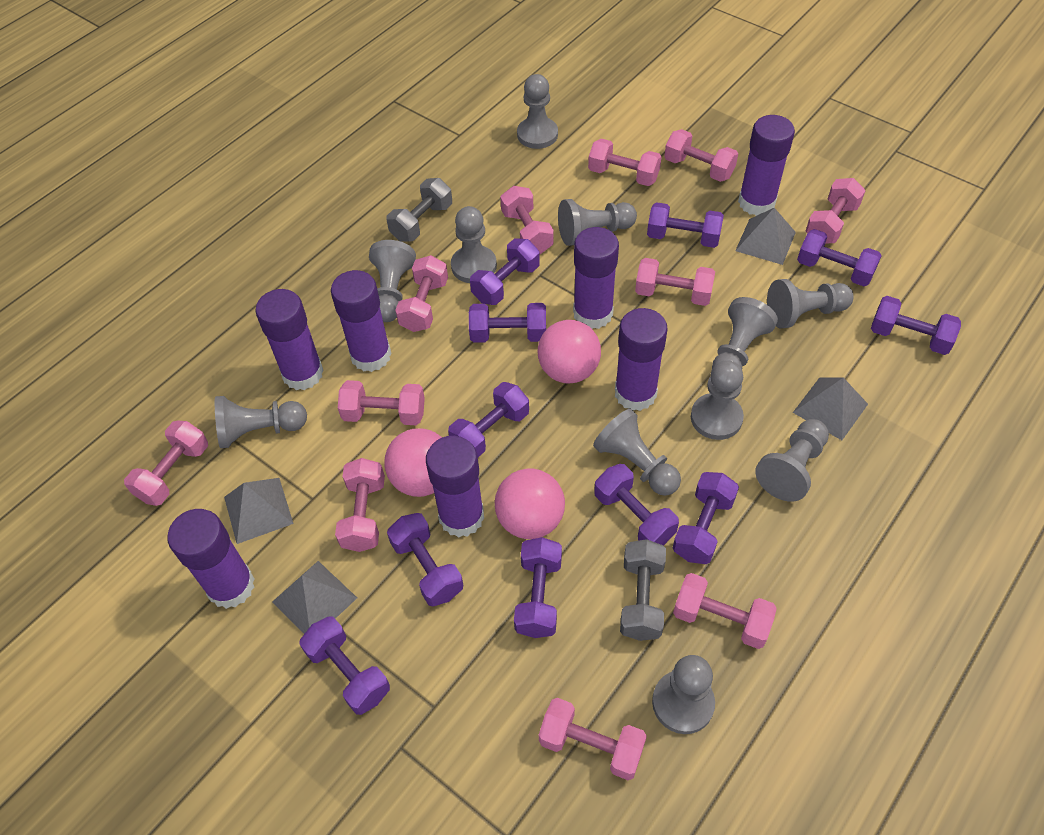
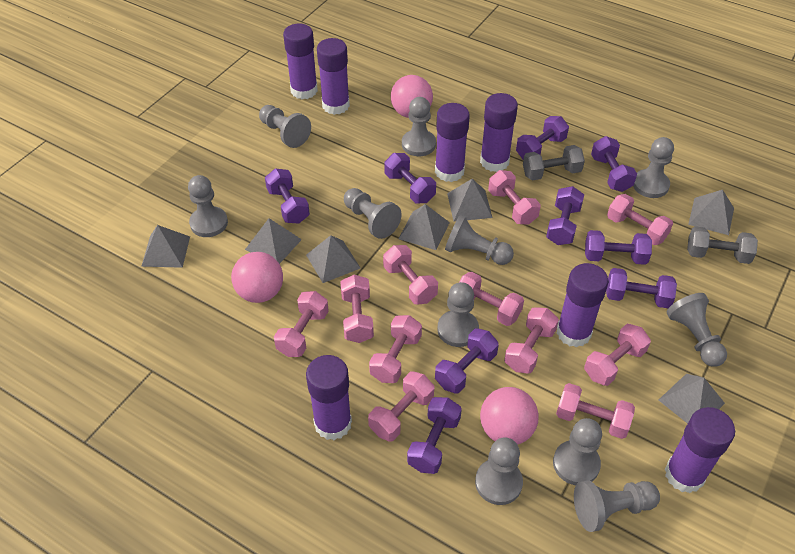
grey pyramid: 4 -> 7
purple dumbbell: 11 -> 9

